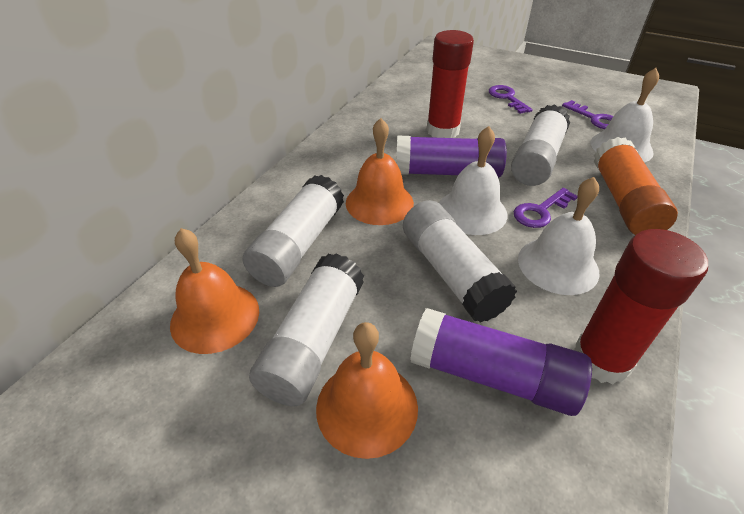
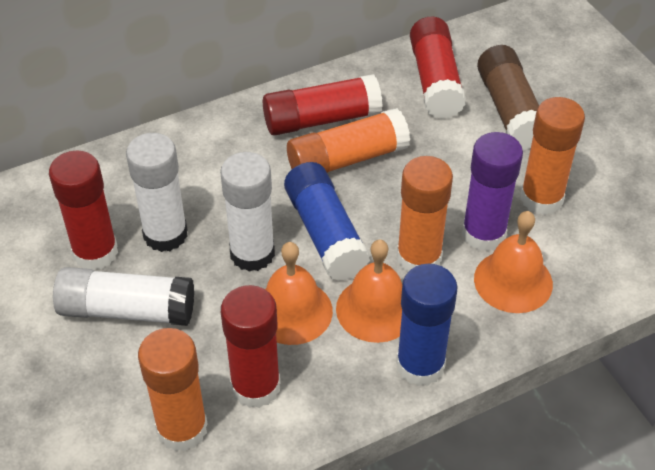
blue glue stick: 0 -> 2
brown glue stick: 0 -> 1
orange glue stick: 1 -> 4
purple glue stick: 2 -> 1
purple key: 3 -> 0
red glue stick: 2 -> 4
white bell: 3 -> 0
white glue stick: 4 -> 3

